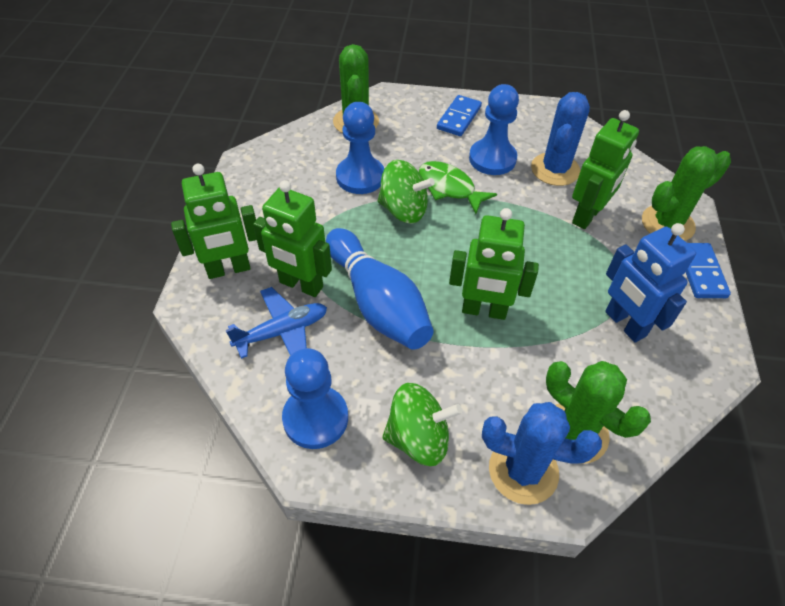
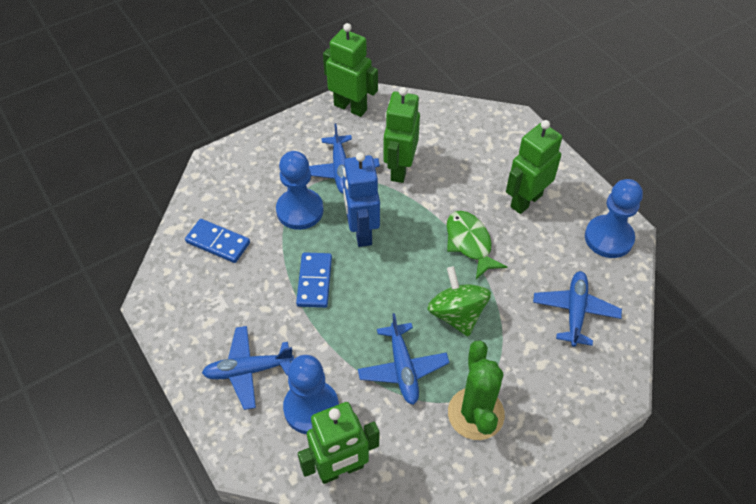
blue bowling pin: 1 -> 0
blue cactus: 2 -> 0
blue plane: 1 -> 4
green cactus: 3 -> 1
green spinning top: 2 -> 1

